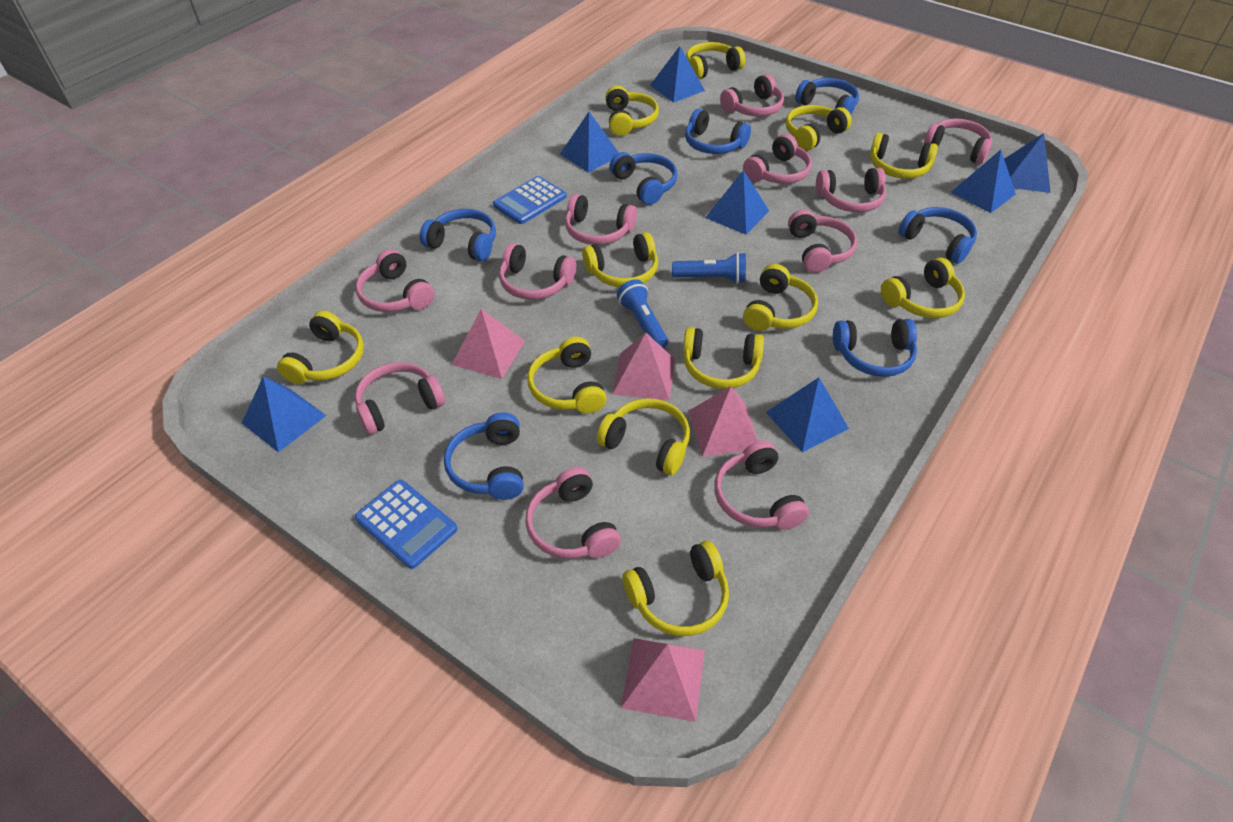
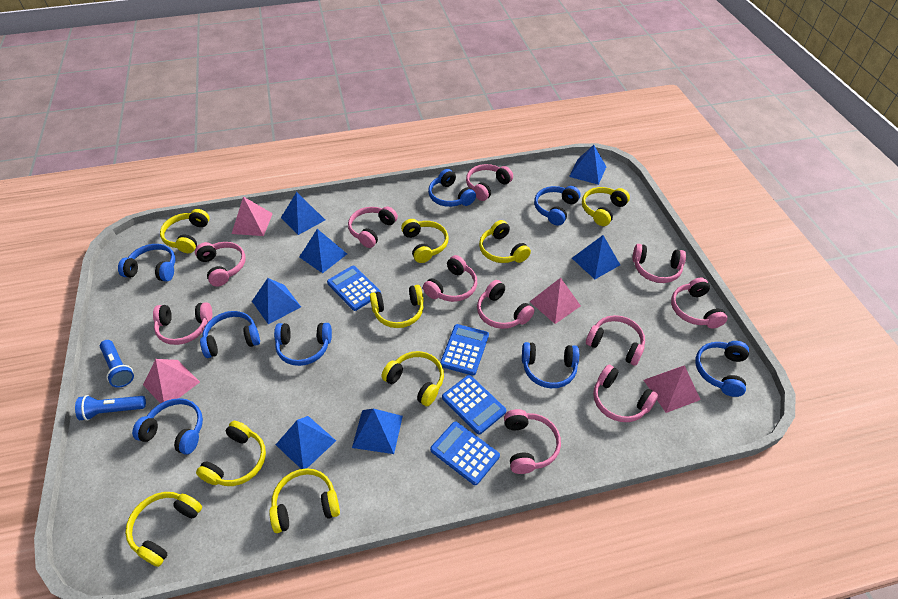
blue calculator: 2 -> 4
blue headphones: 7 -> 8
yellow headphones: 12 -> 9

